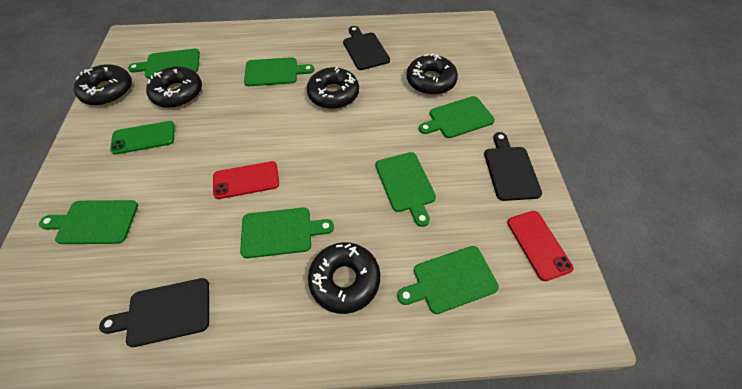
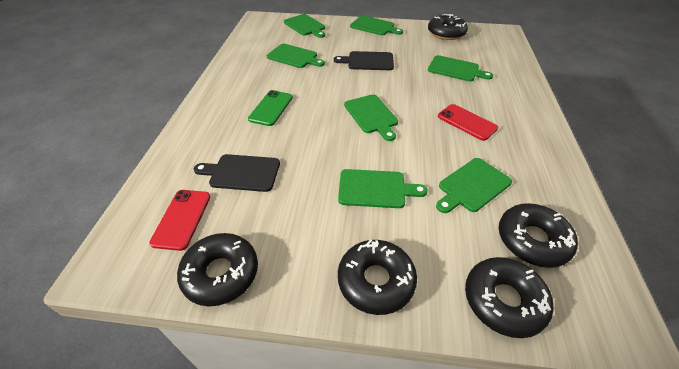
black cutting board: 3 -> 2

